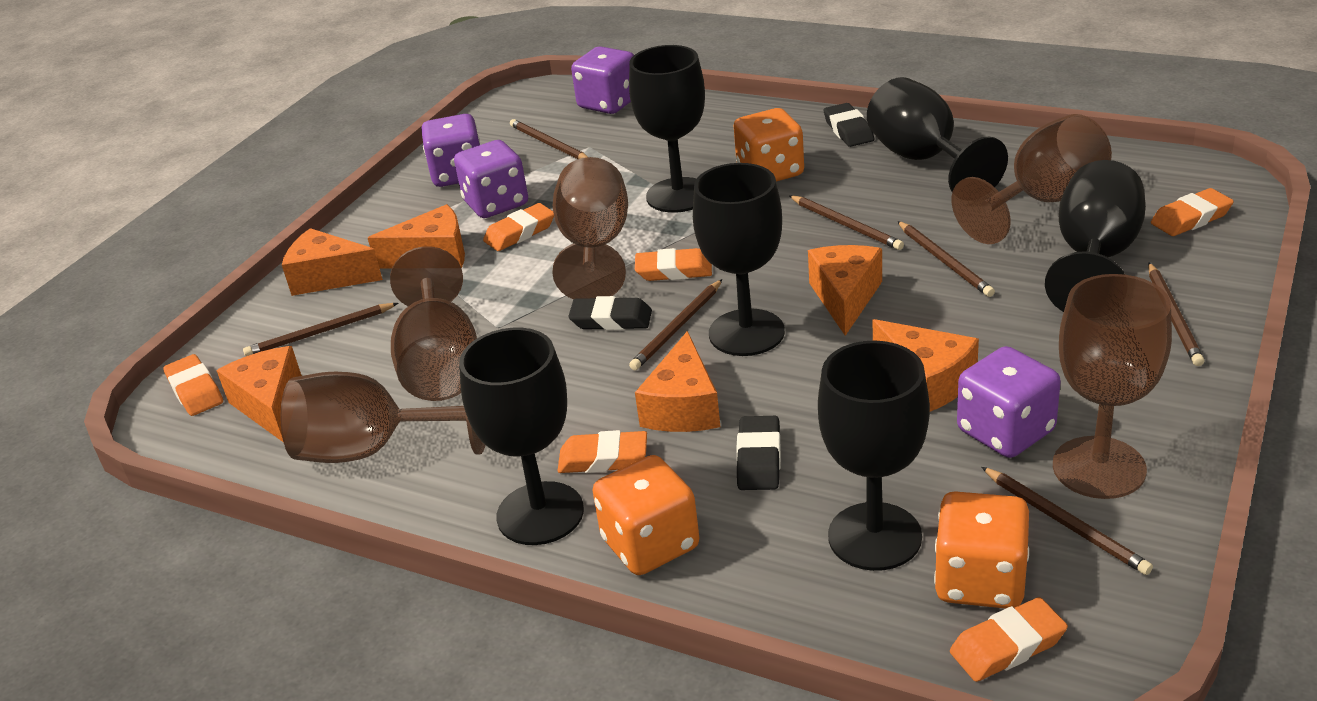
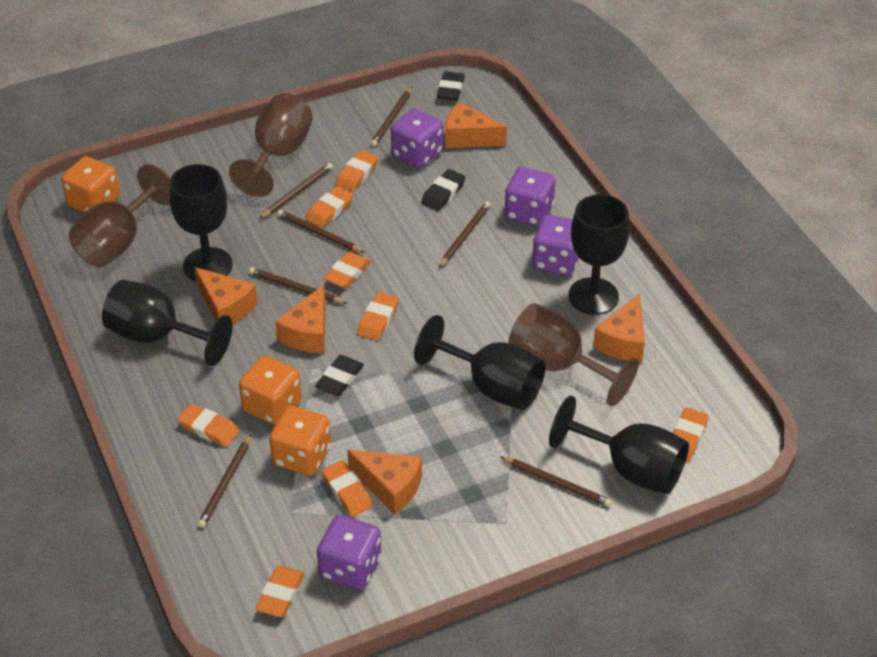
black goblet: 6 -> 5
brown goblet: 5 -> 3
orange cheese: 6 -> 5
orange eraser: 6 -> 8

